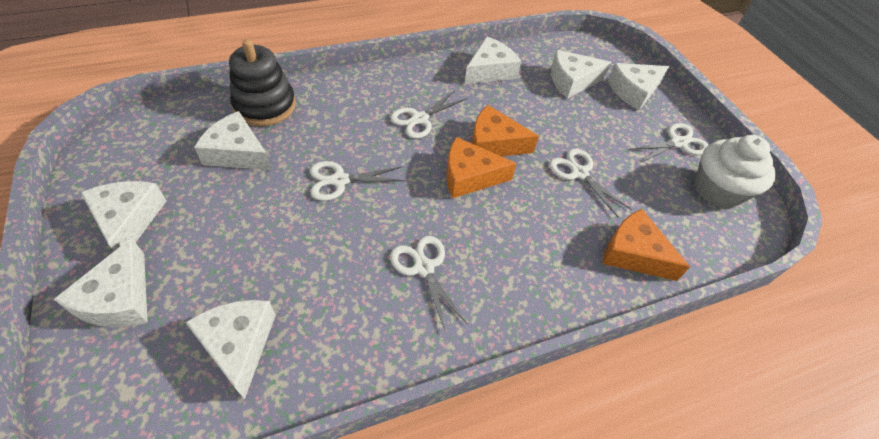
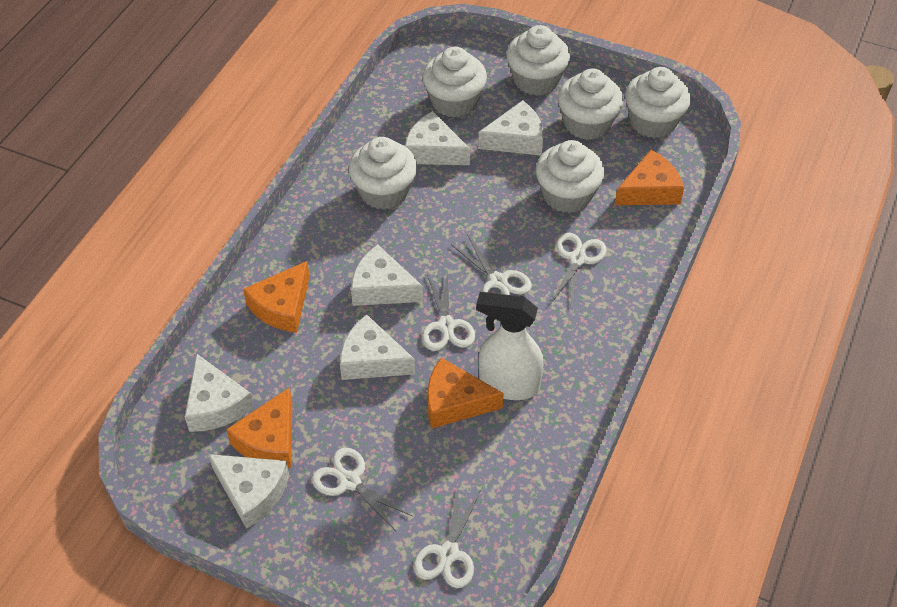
black stacking toy: 1 -> 0
orange cheese: 3 -> 4
white cheese: 7 -> 6
white cupcake: 1 -> 6
white spray bottle: 0 -> 1

